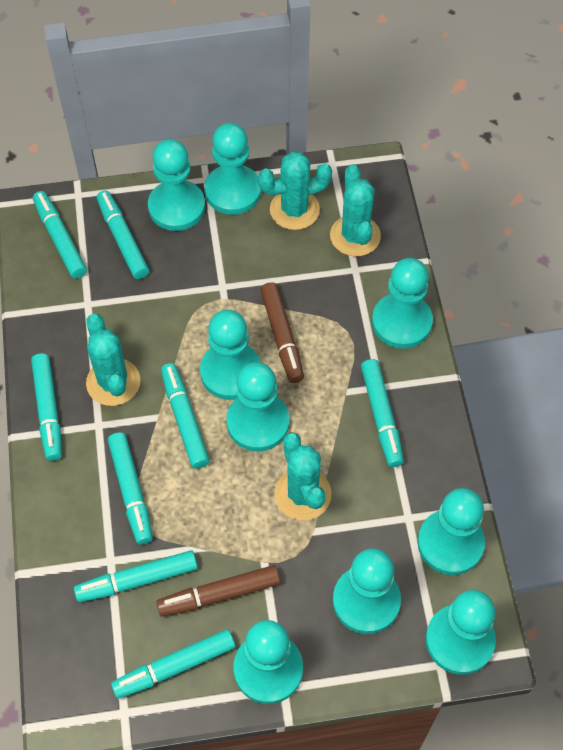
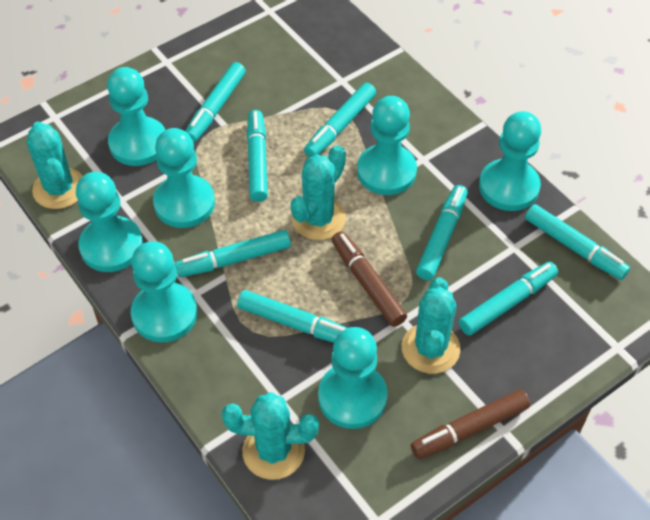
turquoise pawn: 9 -> 7

